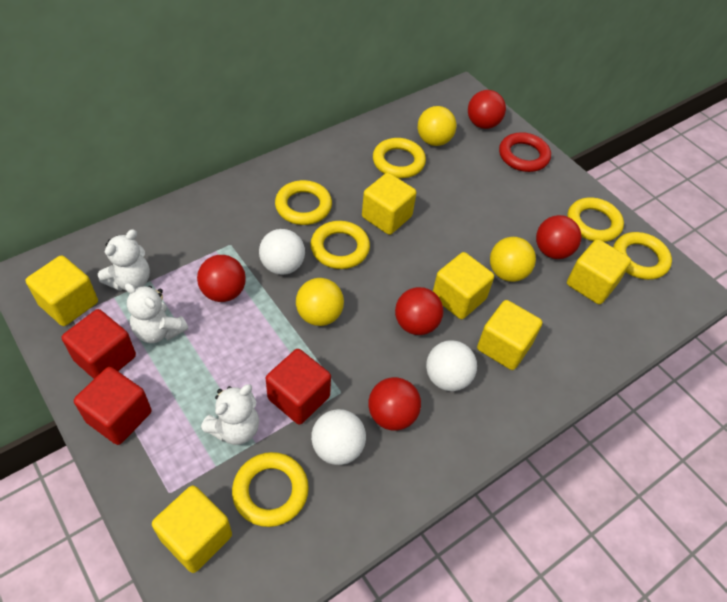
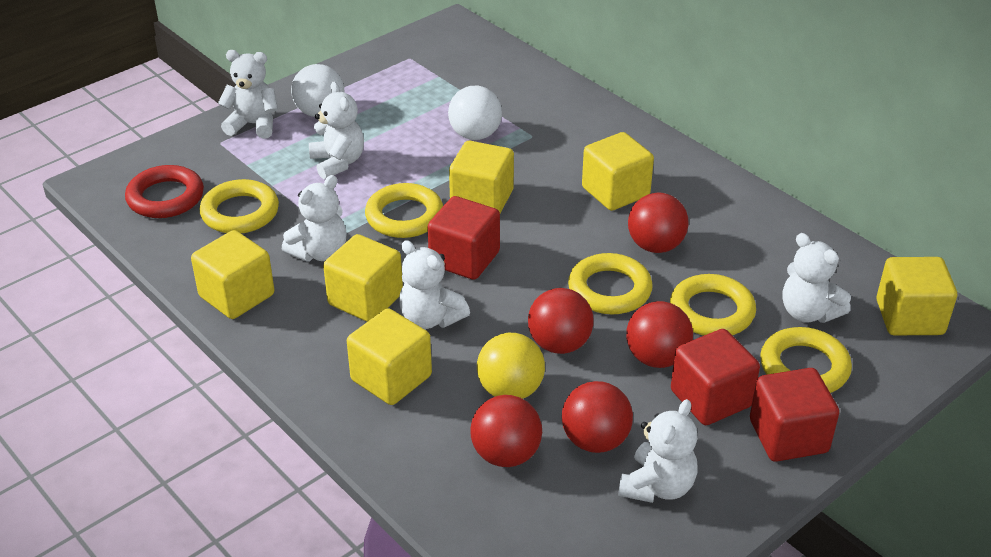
white ball: 3 -> 2
white teddy bear: 3 -> 6
yellow ball: 3 -> 1
yellow ring: 6 -> 5

